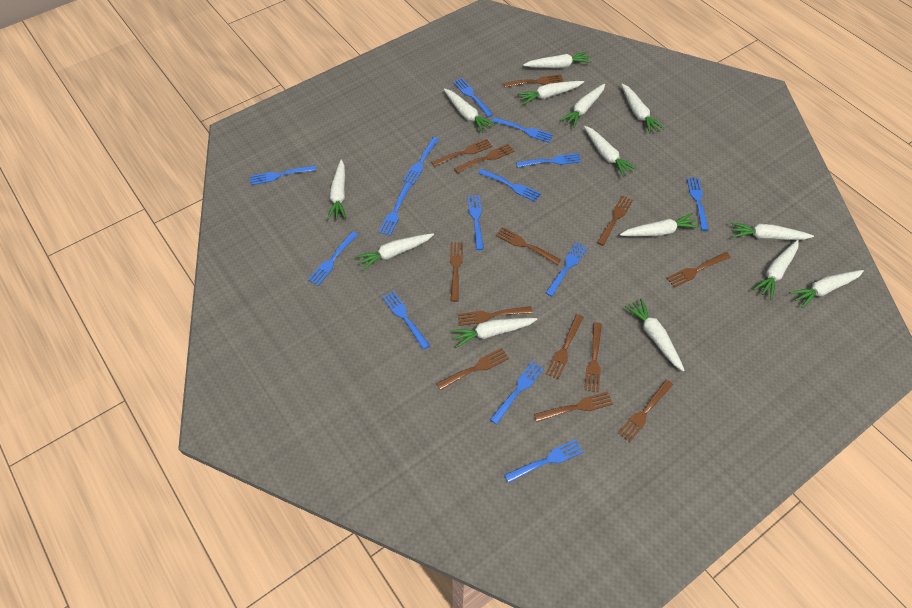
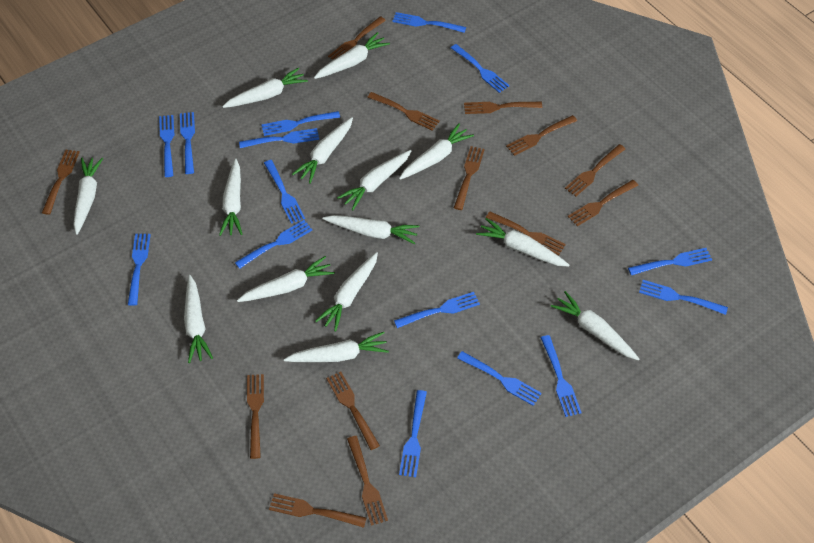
blue fork: 14 -> 15

